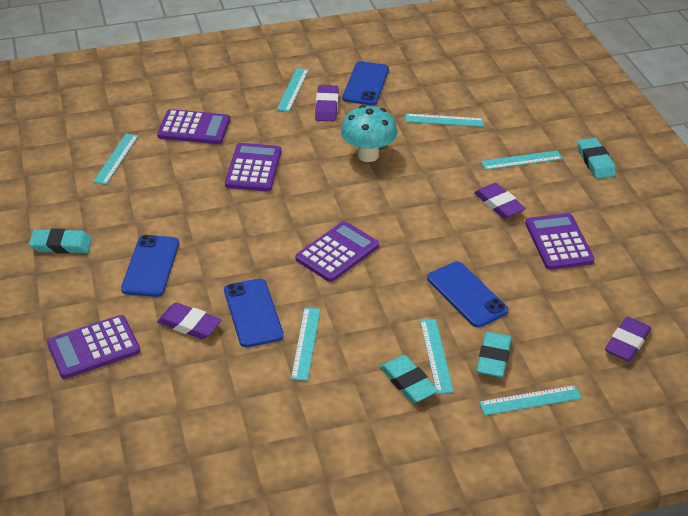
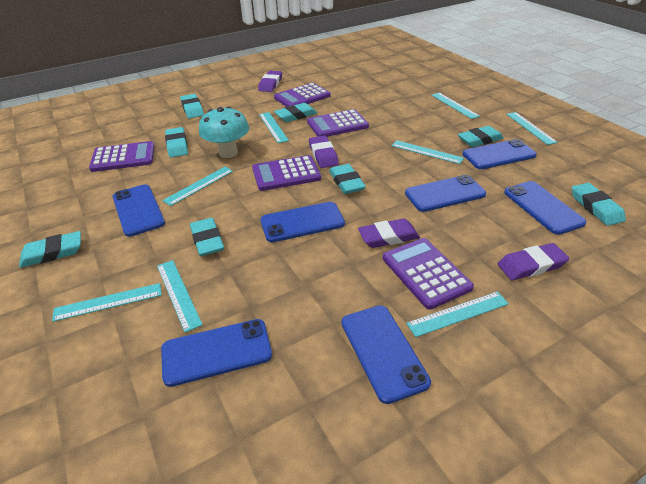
blue phone: 4 -> 7
turquoise eraser: 4 -> 8
turquoise ruler: 7 -> 8

